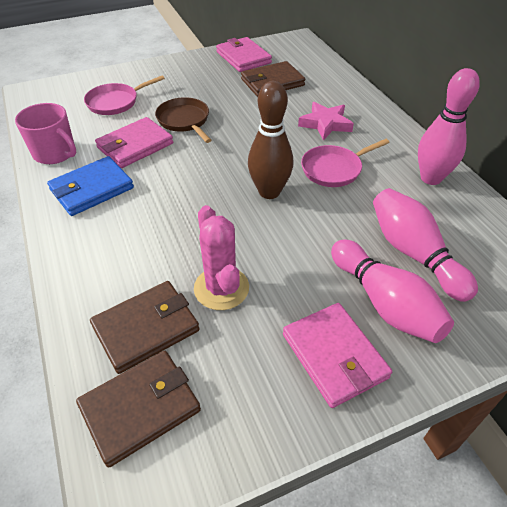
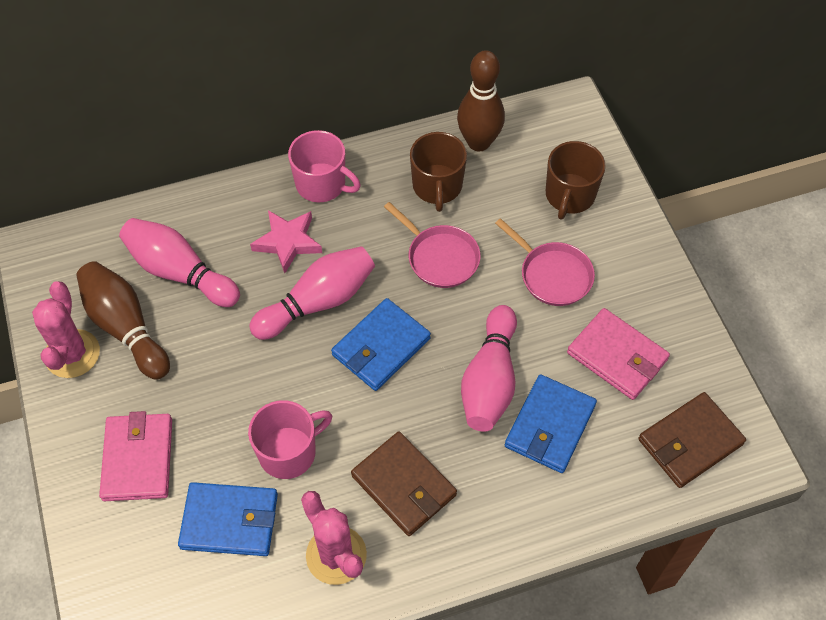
blue wallet: 1 -> 3
brown bowling pin: 1 -> 2
brown mug: 0 -> 2
brown pan: 1 -> 0
brown wallet: 3 -> 2
pink cactus: 1 -> 2
pink mug: 1 -> 2
pink wallet: 3 -> 2

